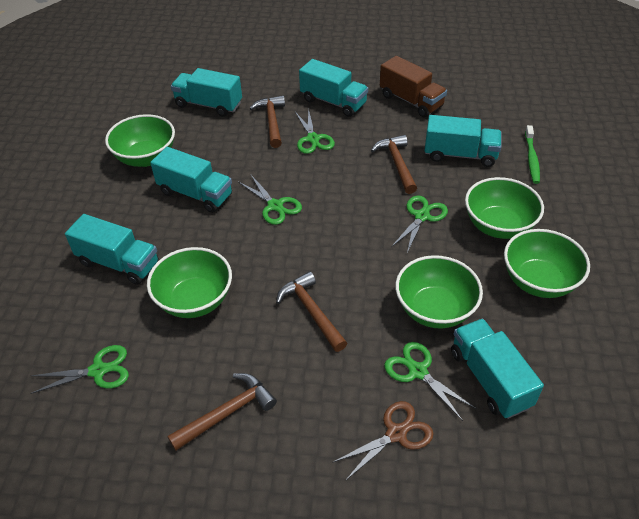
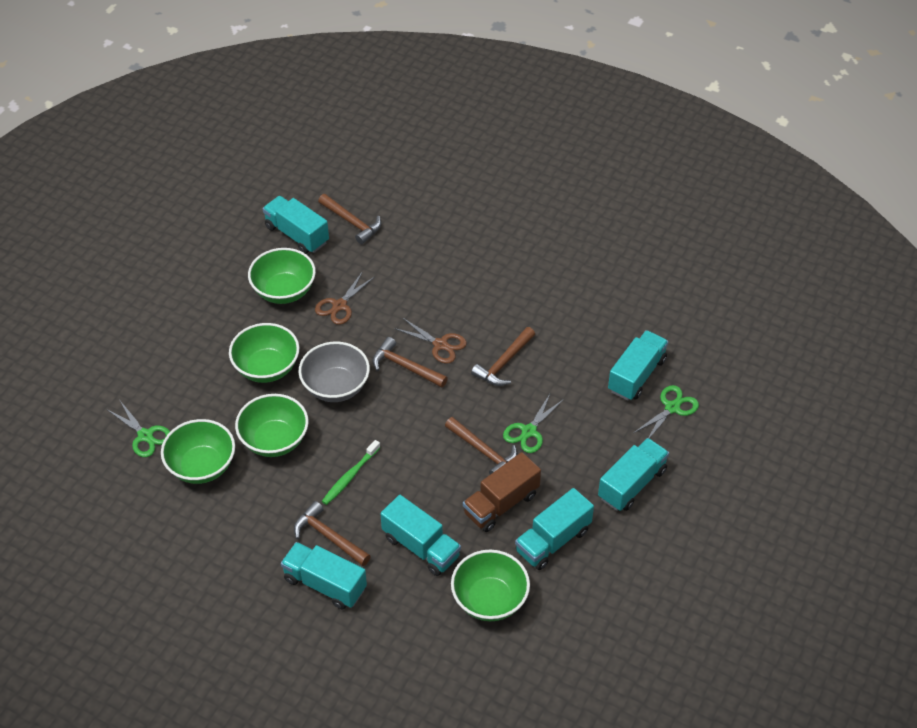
brown hammer: 4 -> 5
brown scissors: 1 -> 2
green scissors: 5 -> 3
grey bowl: 0 -> 1

